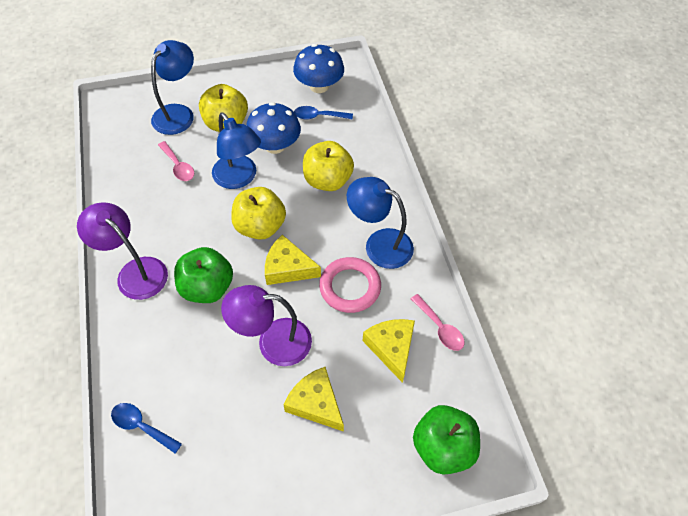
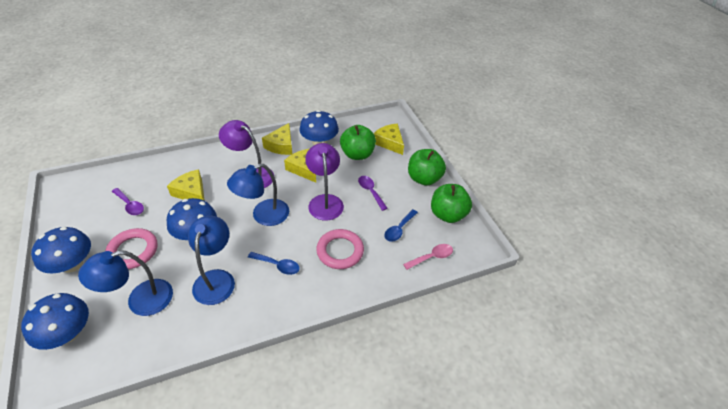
blue mushroom: 2 -> 4
green apple: 2 -> 3
pink ring: 1 -> 2
pink spoon: 2 -> 1
purple spoon: 0 -> 2
yellow apple: 3 -> 0
yellow cheese: 3 -> 4

